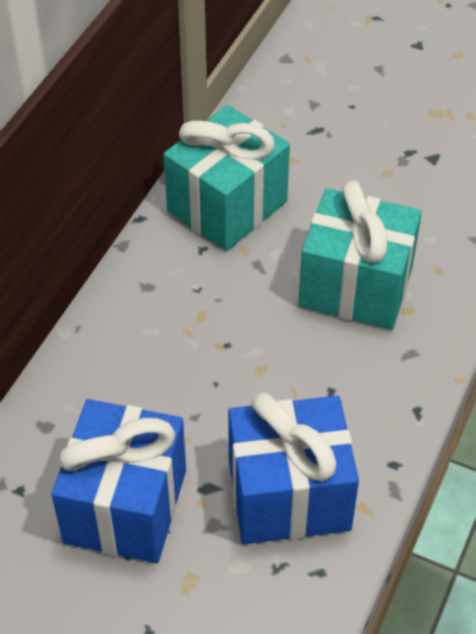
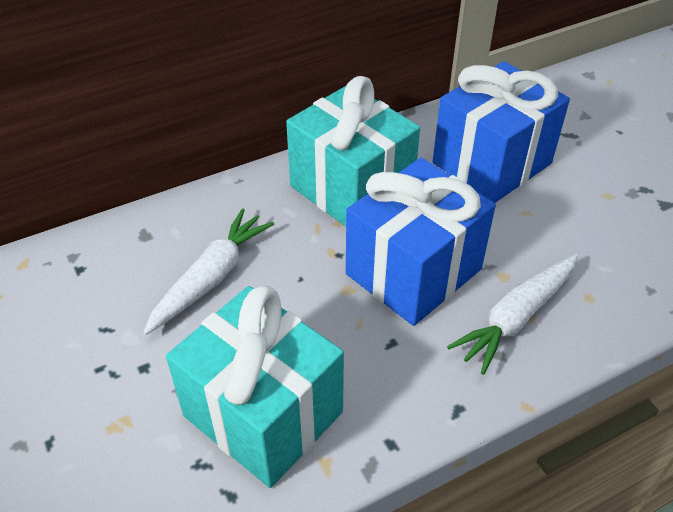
white carrot: 0 -> 2

